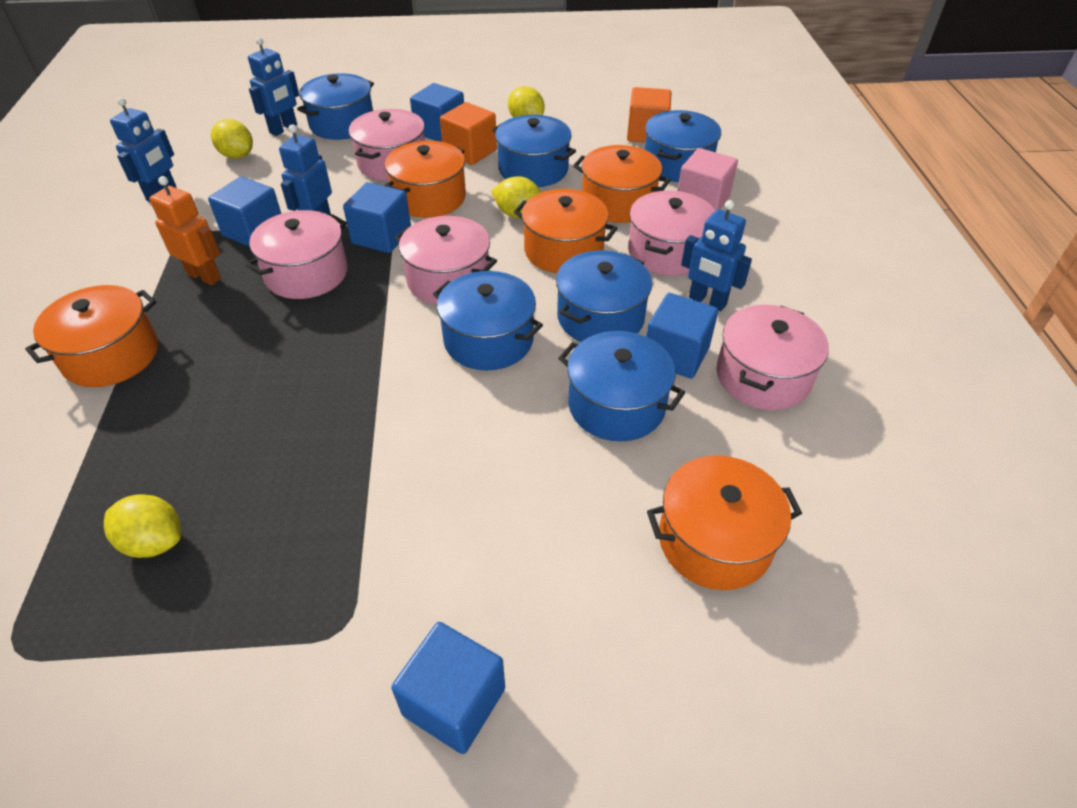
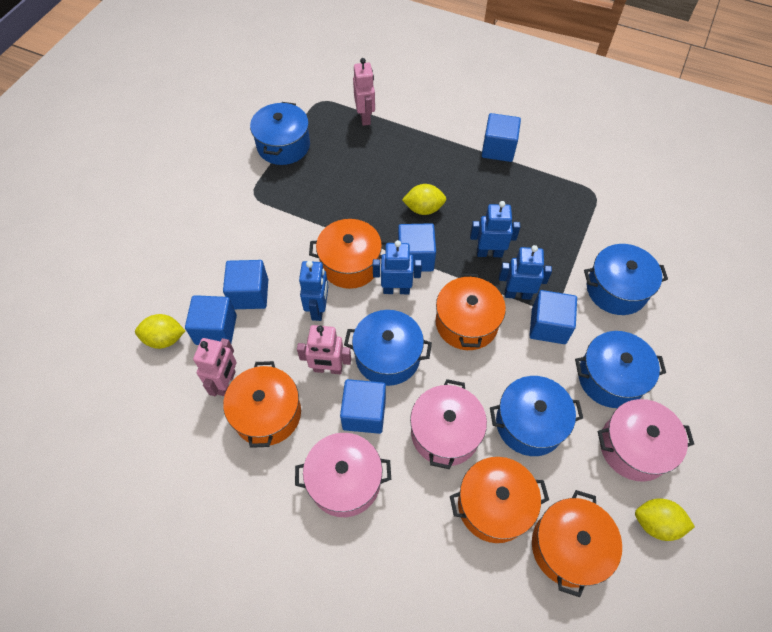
blue cube: 5 -> 6
blue pot: 6 -> 5
orange cube: 2 -> 0
orange robot: 1 -> 0
pink cube: 1 -> 0
pink pot: 5 -> 3
pink robot: 0 -> 3
yellow lemon: 4 -> 3

